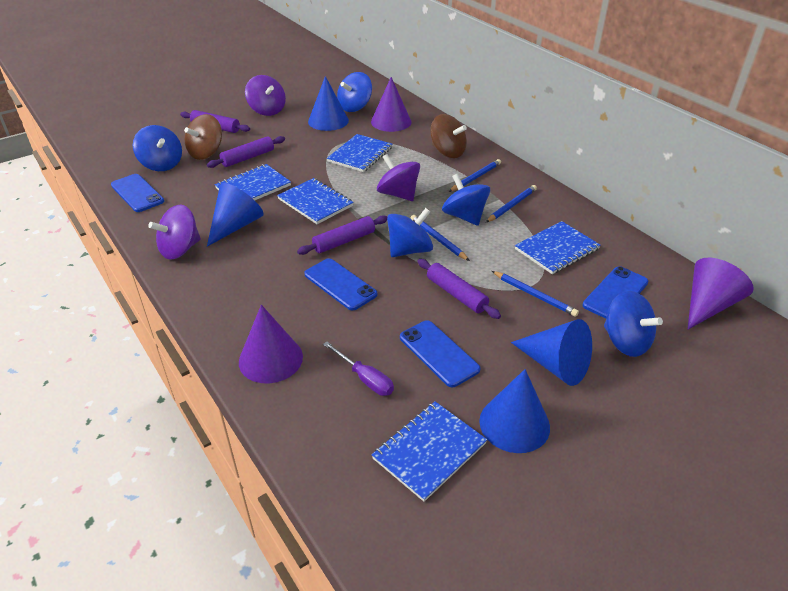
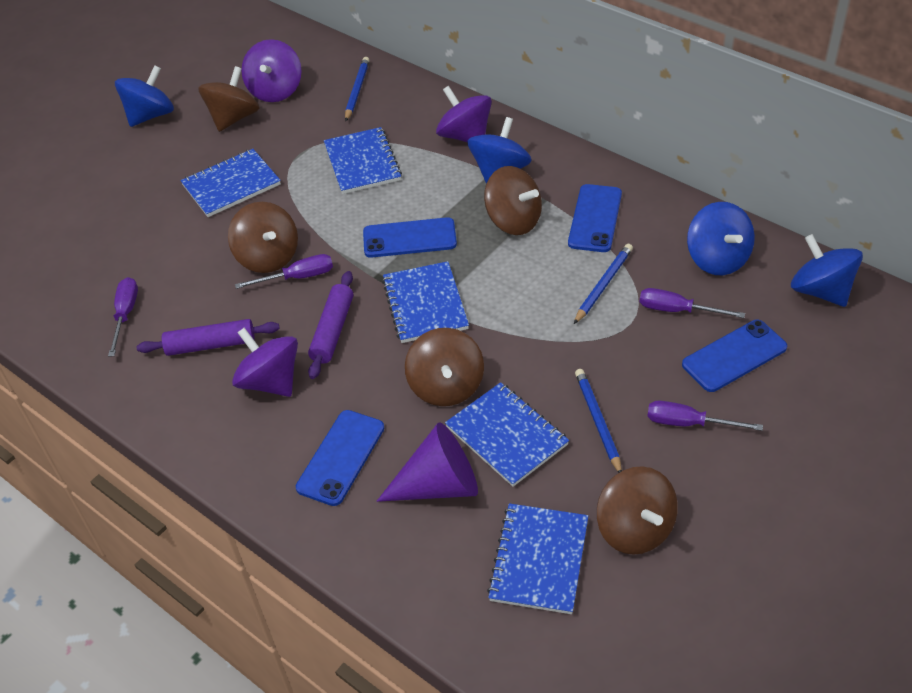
blue cone: 4 -> 0
blue pencil: 4 -> 3
blue spinning top: 5 -> 4
brown spinning top: 2 -> 5
purple cone: 3 -> 1
purple rolling pin: 4 -> 2
purple screwdriver: 1 -> 4

